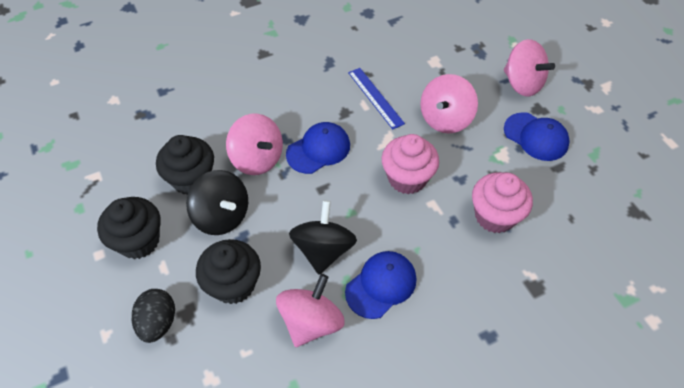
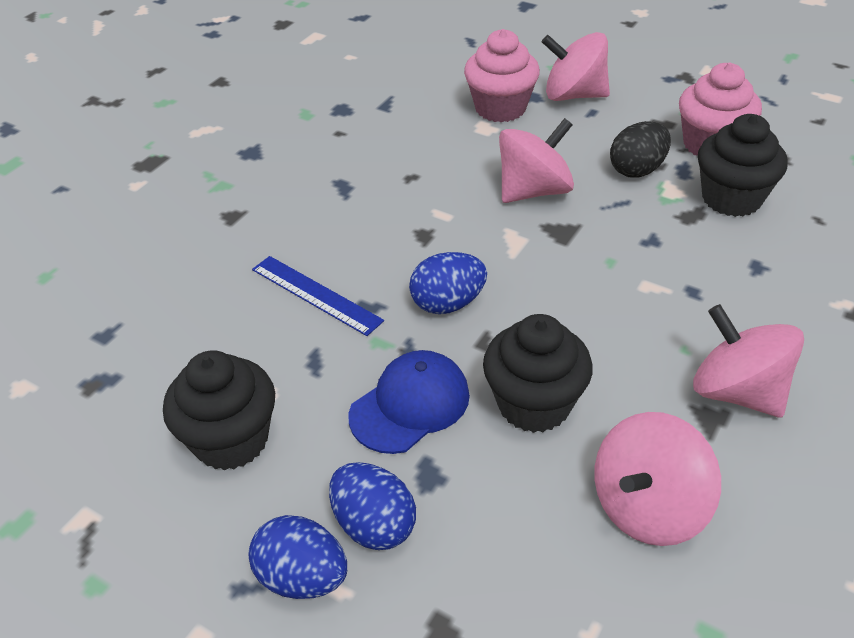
black spinning top: 2 -> 0
blue cap: 3 -> 1
blue egg: 0 -> 3

